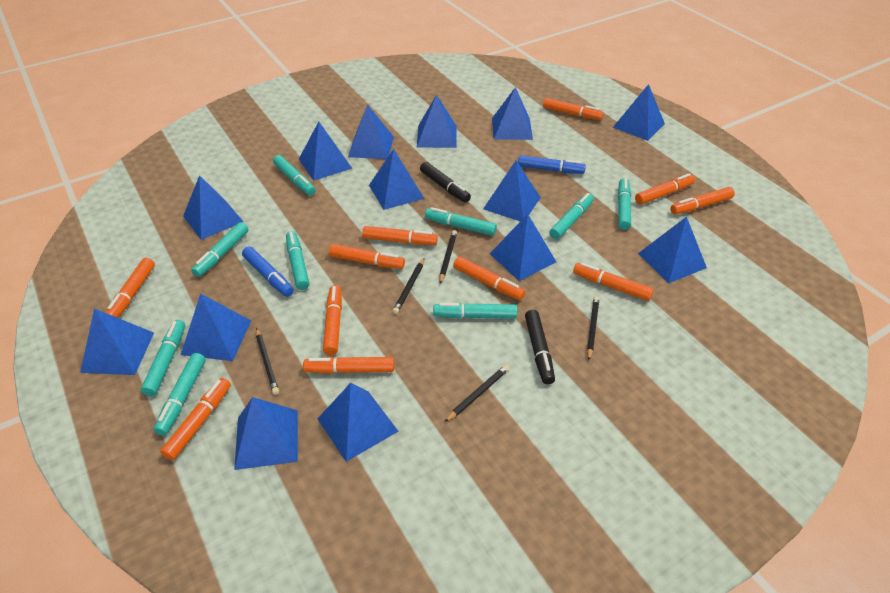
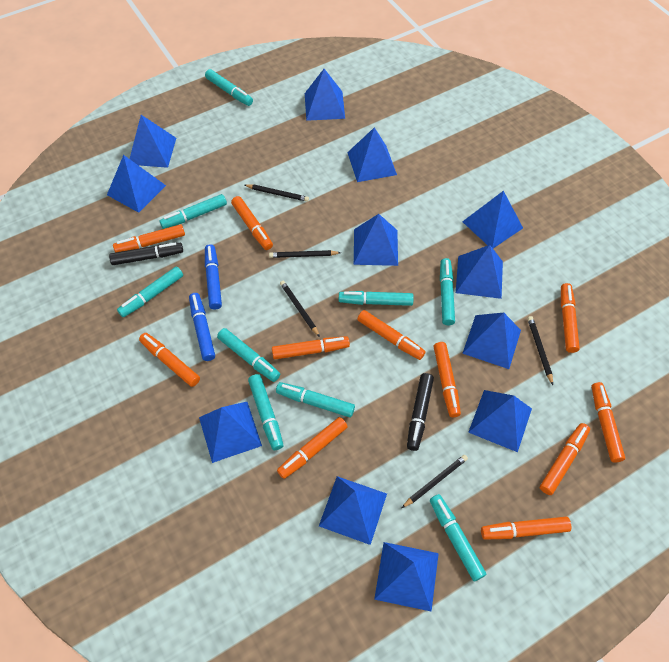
blue pyramid: 14 -> 12

